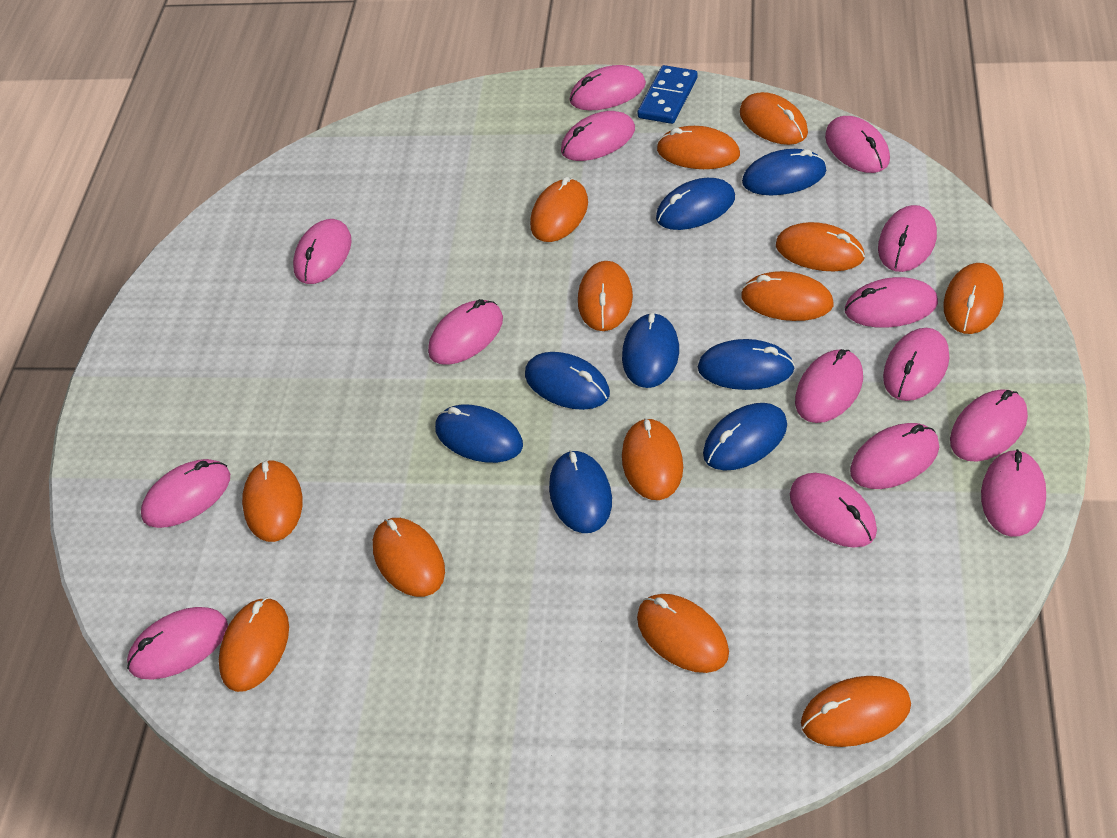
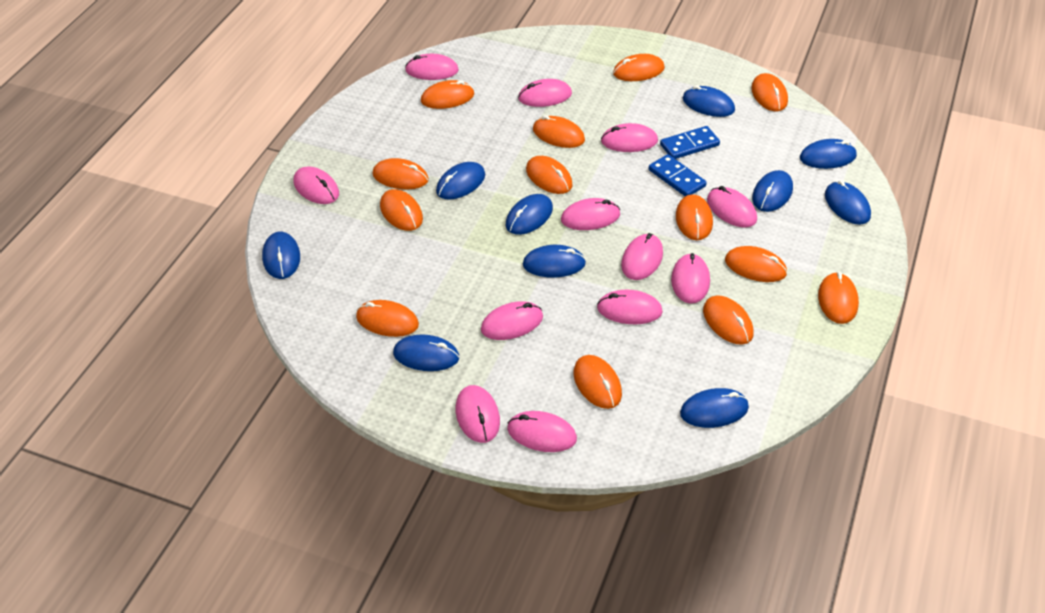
blue domino: 1 -> 2
blue mouse: 8 -> 10
pink mouse: 15 -> 12

